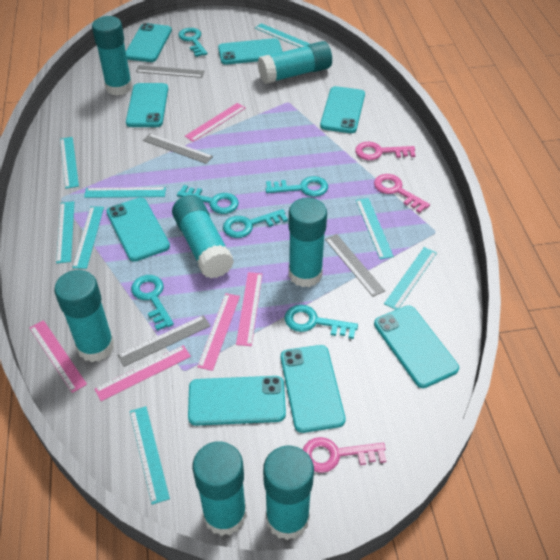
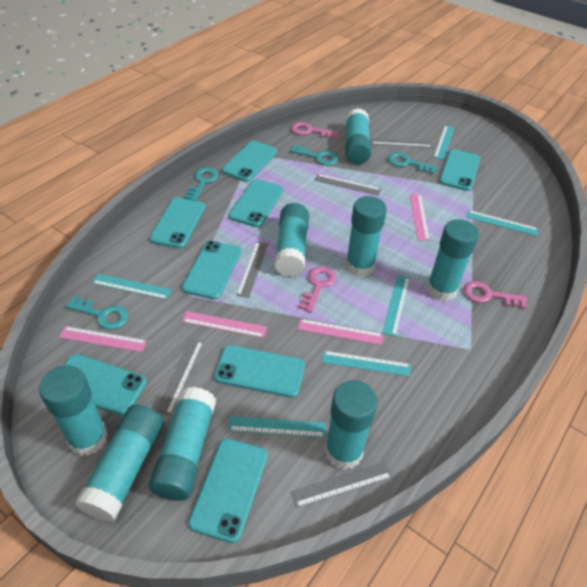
grey ruler: 4 -> 5
pink ruler: 5 -> 4
turquoise glue stick: 7 -> 8
turquoise key: 6 -> 4
turquoise ruler: 8 -> 6

